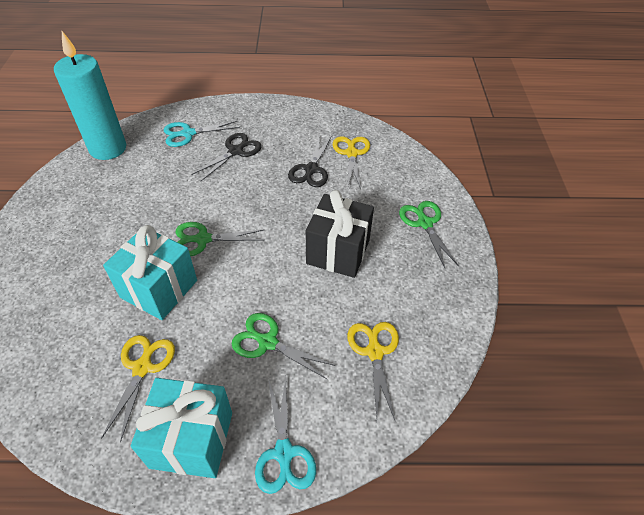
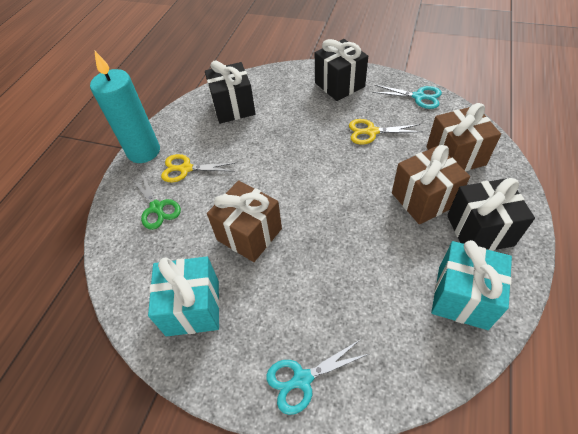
black gift: 1 -> 3
black scissors: 2 -> 0
brown gift: 0 -> 3
green scissors: 3 -> 1
yellow scissors: 3 -> 2

